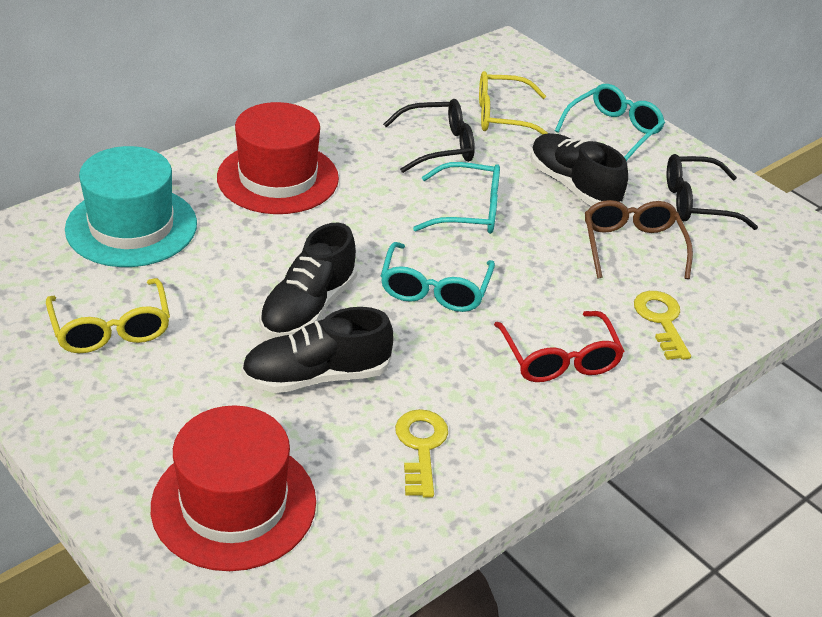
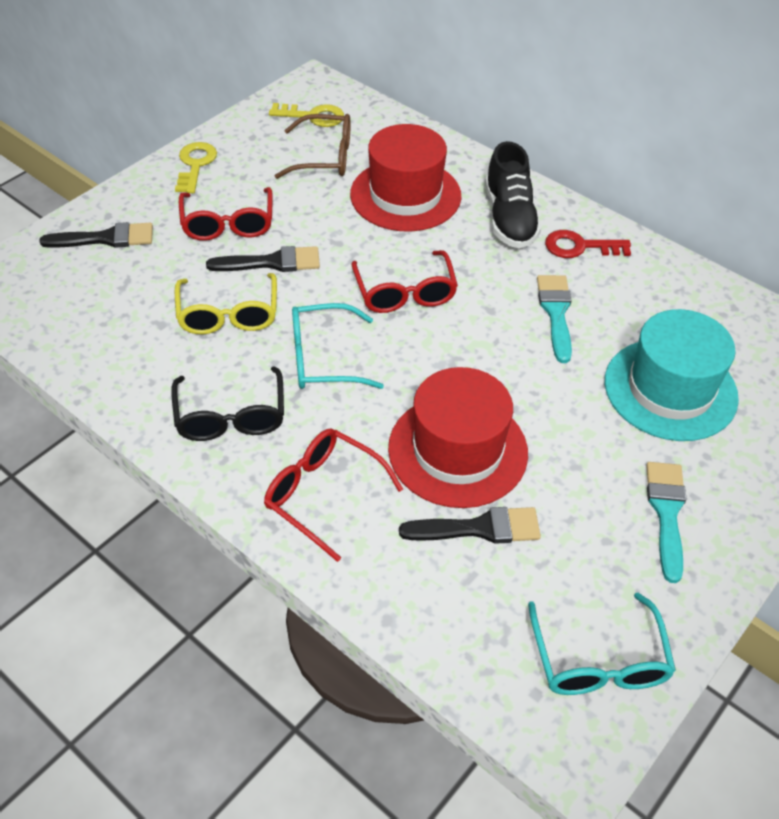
black brush: 0 -> 3
black glasses: 2 -> 1
black shoe: 3 -> 1
red glasses: 1 -> 3
red key: 0 -> 1
turquoise brush: 0 -> 2
turquoise glasses: 3 -> 2
yellow glasses: 2 -> 1

